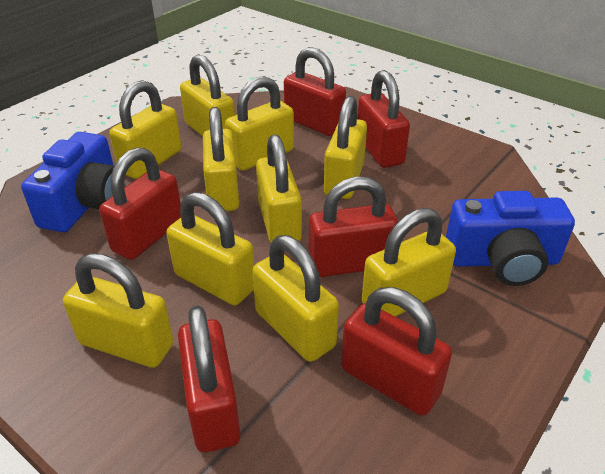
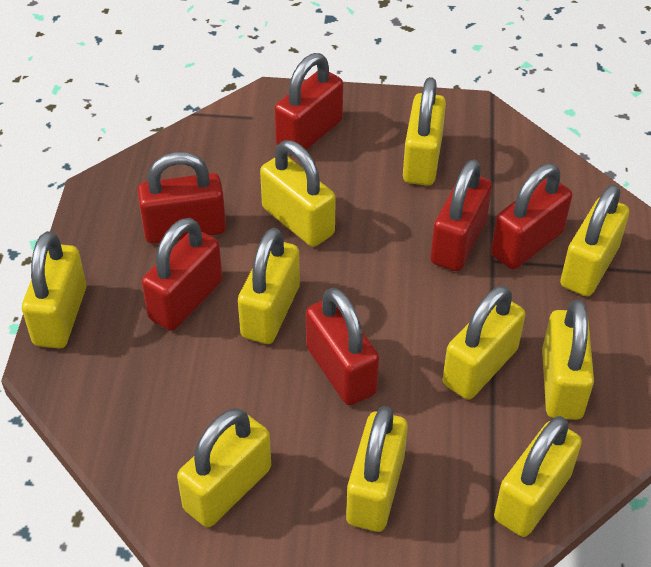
blue camera: 2 -> 0

